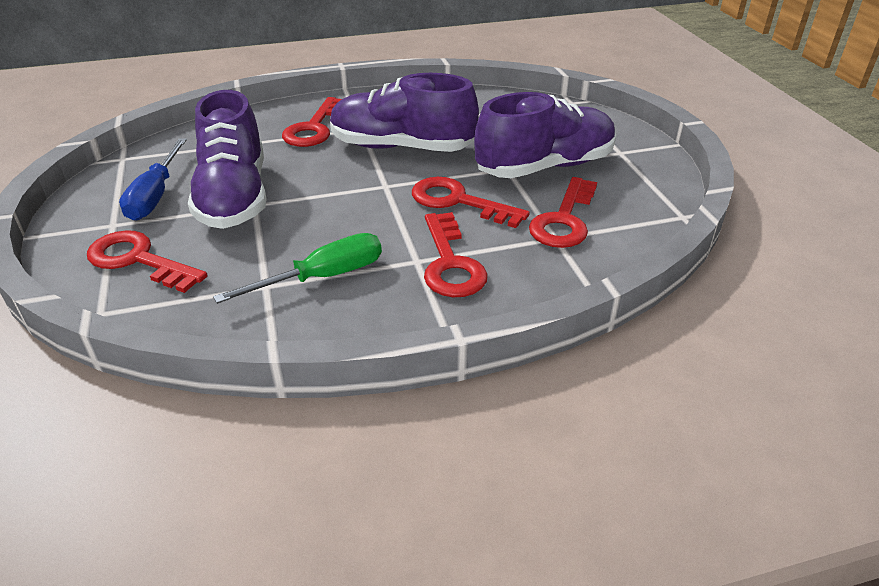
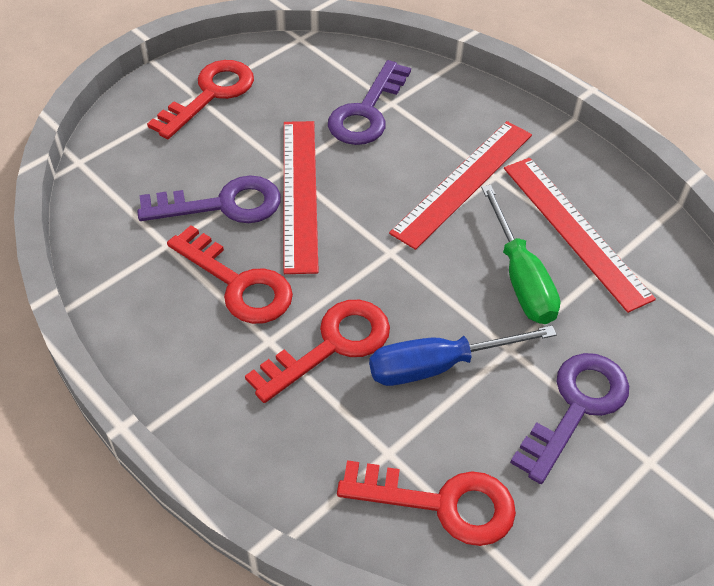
purple key: 0 -> 3
purple shoe: 3 -> 0
red key: 5 -> 4
red ruler: 0 -> 3

